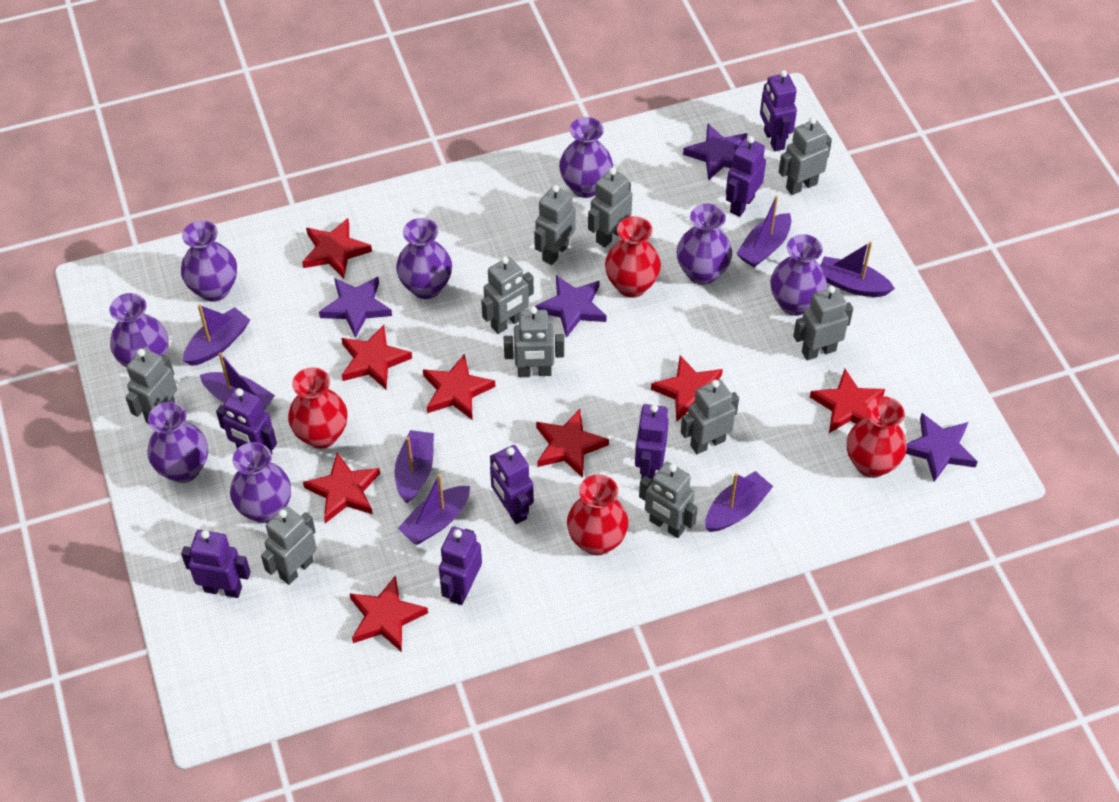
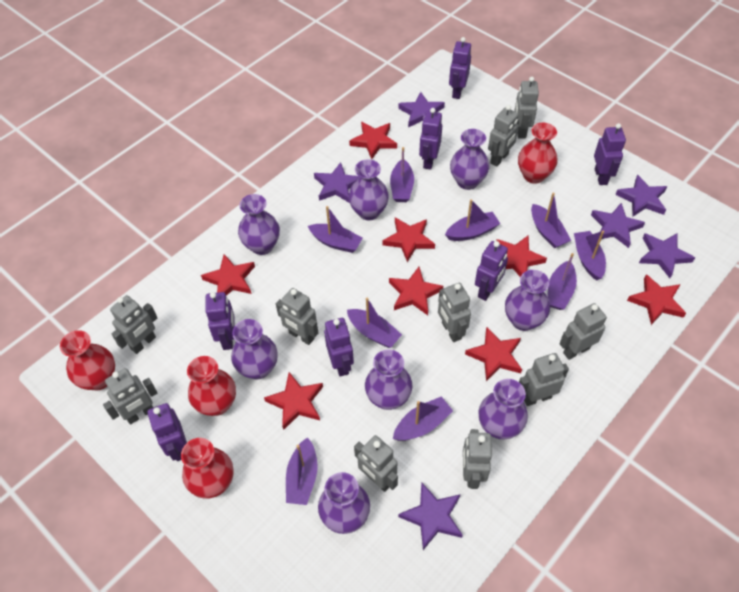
purple boat: 7 -> 9
purple star: 4 -> 6

